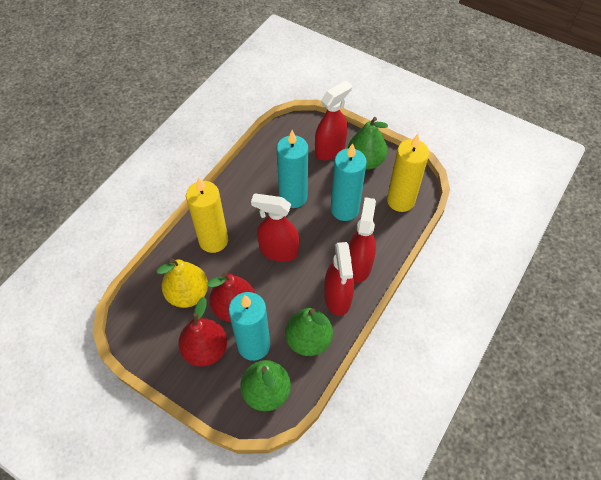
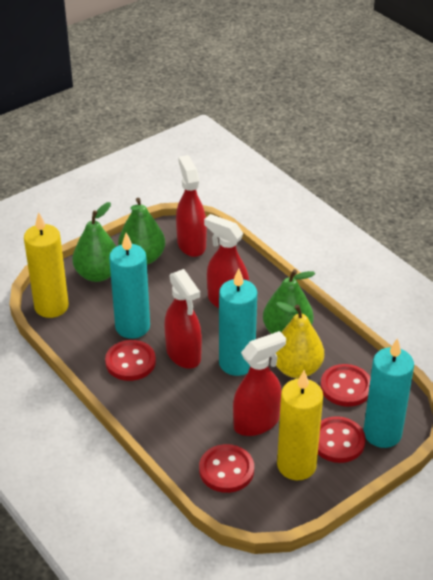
red button: 0 -> 4
red pear: 2 -> 0

